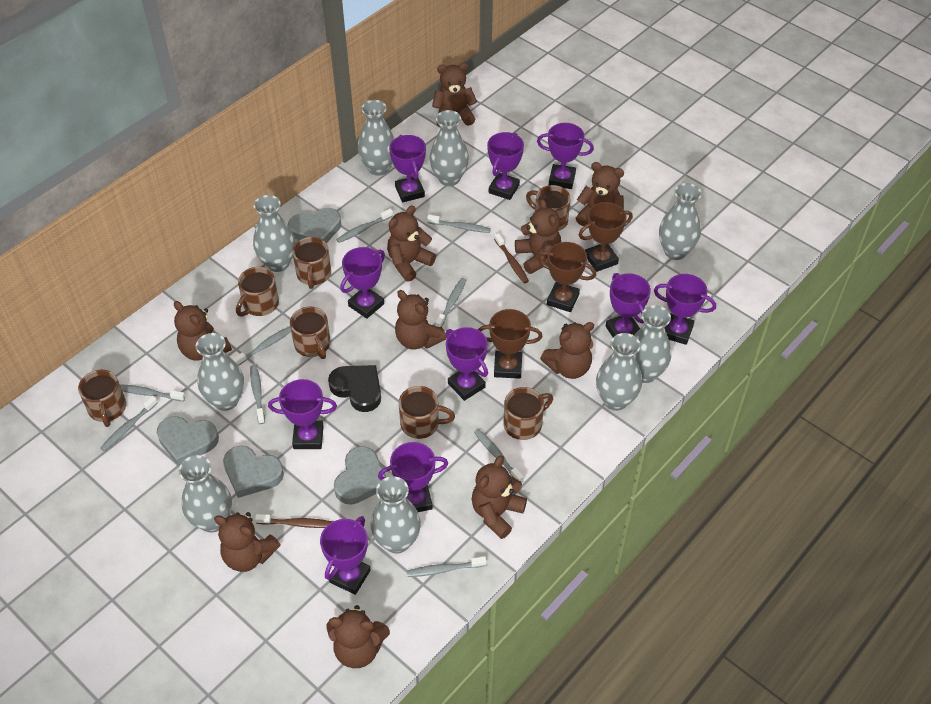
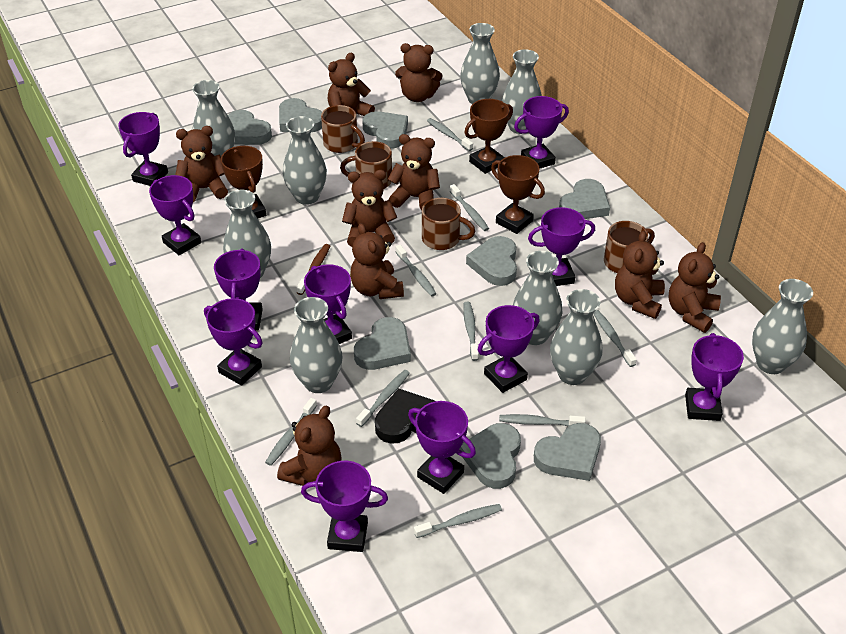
brown mug: 7 -> 4
brown teddy bear: 10 -> 9
brown toothbrush: 2 -> 1
grey heart: 4 -> 8
purple trophy: 10 -> 11

